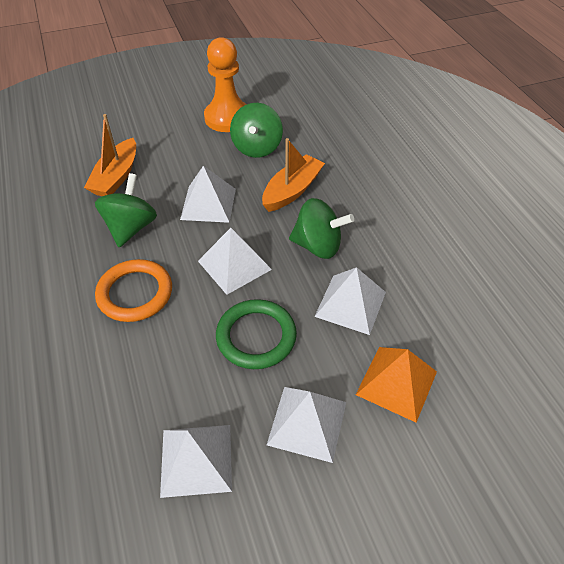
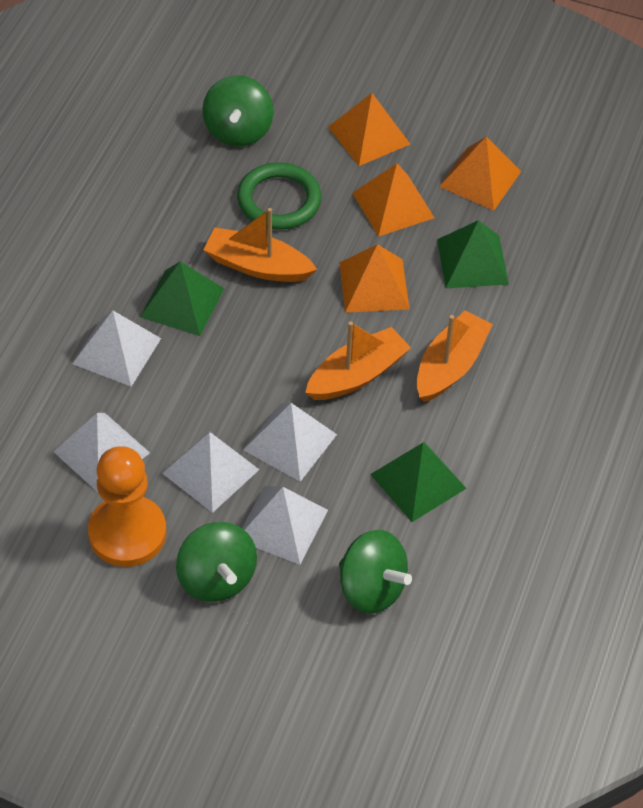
green pyramid: 0 -> 3
orange boat: 2 -> 3
orange pyramid: 1 -> 4
orange ring: 1 -> 0

